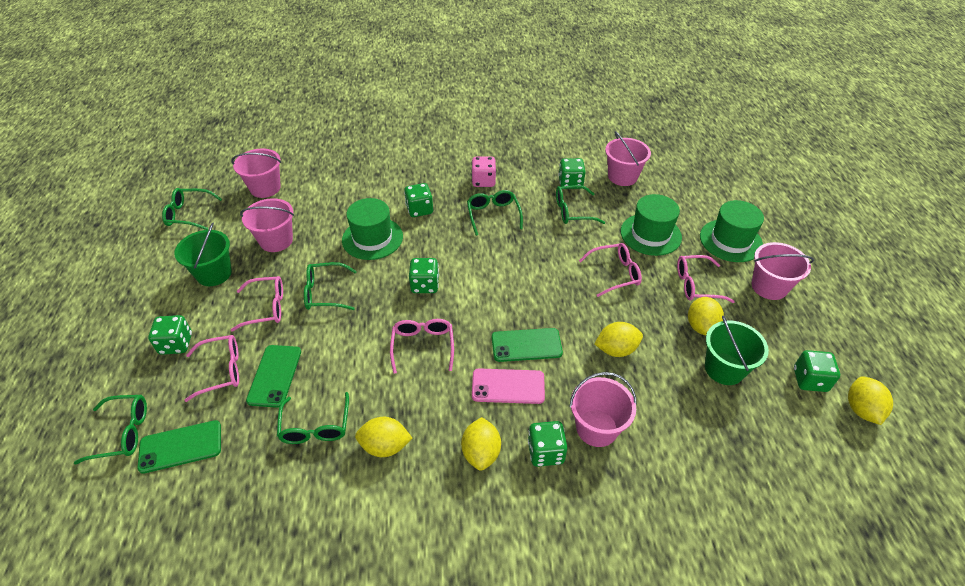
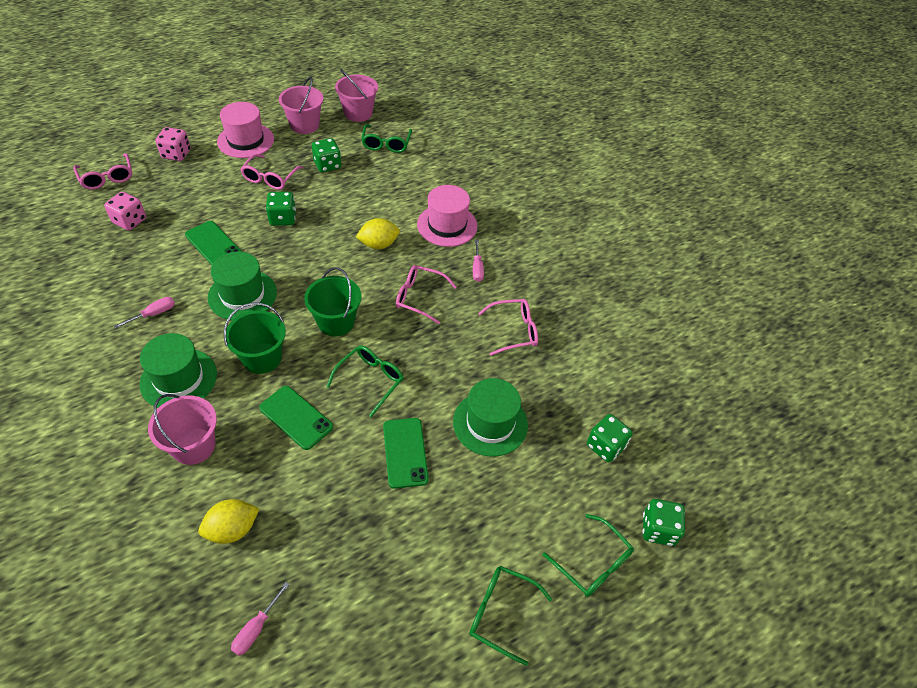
green dice: 6 -> 4
green glasses: 6 -> 4
pink bucket: 5 -> 3
pink dice: 1 -> 2
pink glasses: 5 -> 4
pink hat: 0 -> 2
pink phone: 1 -> 0
pink screwdriver: 0 -> 3
yellow lemon: 5 -> 2

